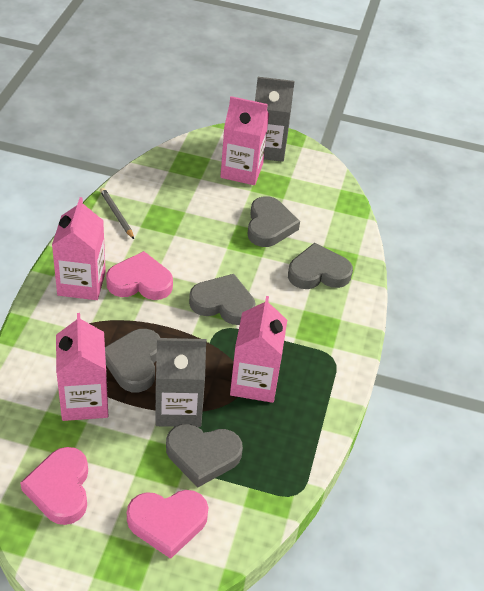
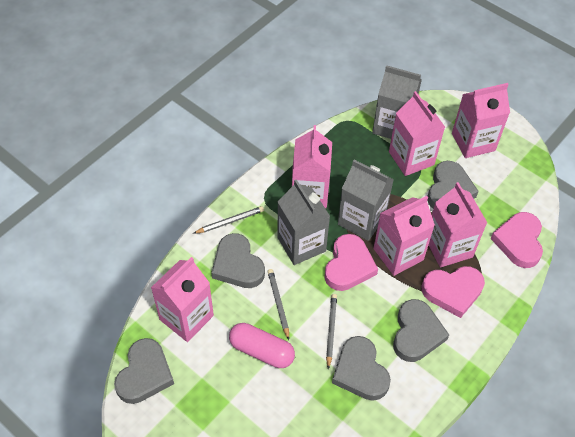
grey carton: 2 -> 3
grey pencil: 1 -> 3
pink capsule: 0 -> 1
pink carton: 4 -> 6

